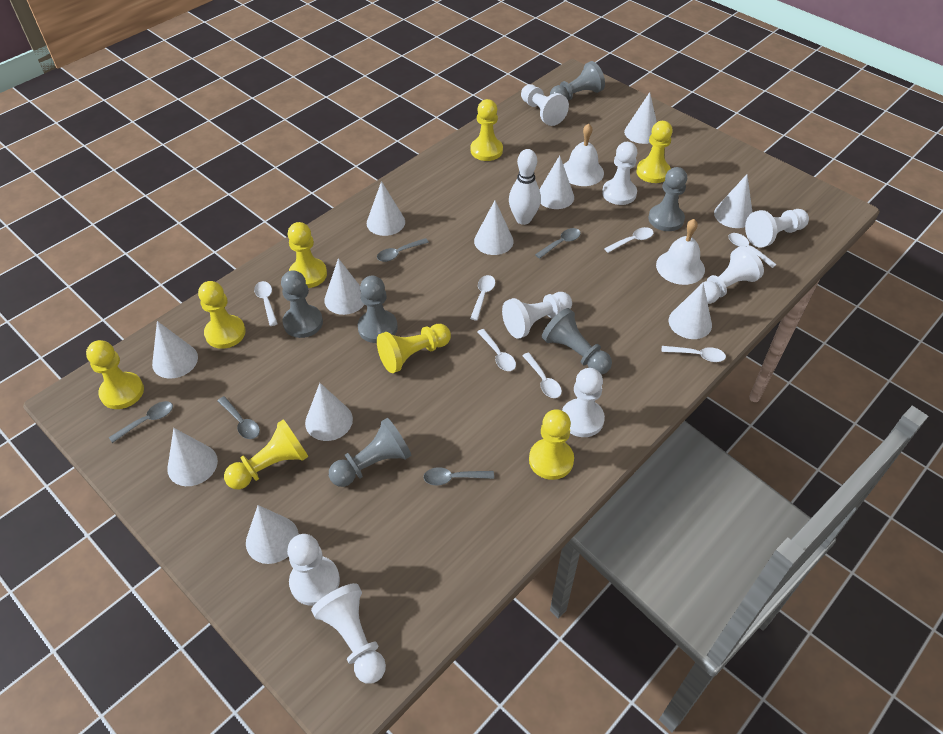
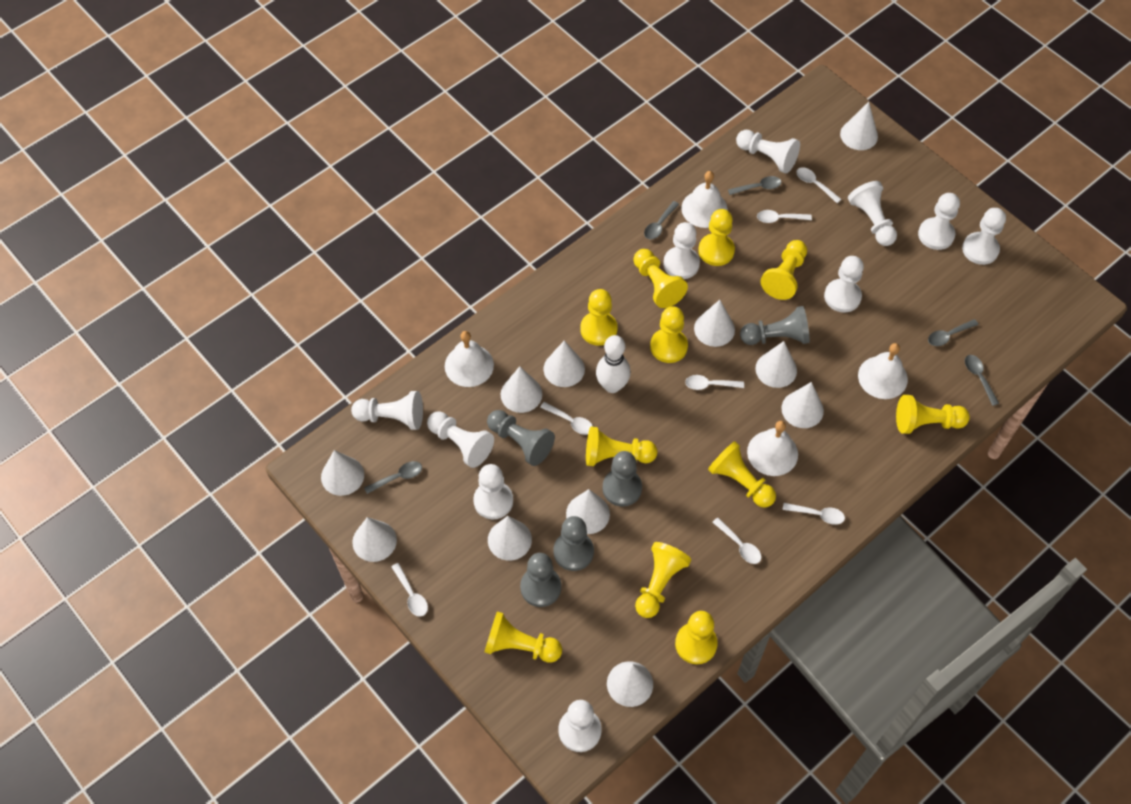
grey pawn: 6 -> 5
white bell: 2 -> 4
white pawn: 8 -> 10
yellow pawn: 8 -> 11

